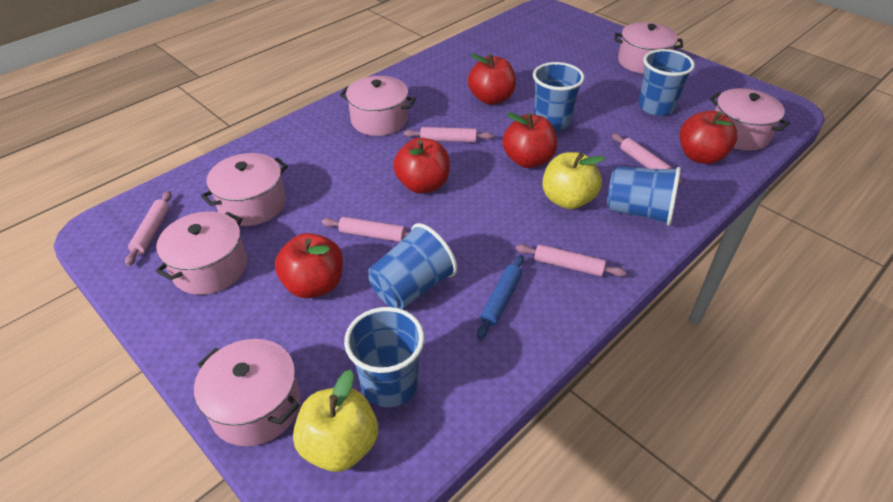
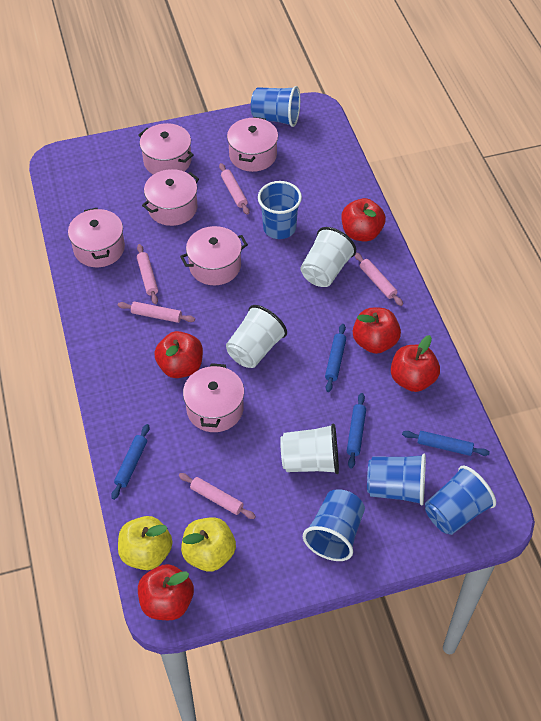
blue rolling pin: 1 -> 4
white cup: 0 -> 3

